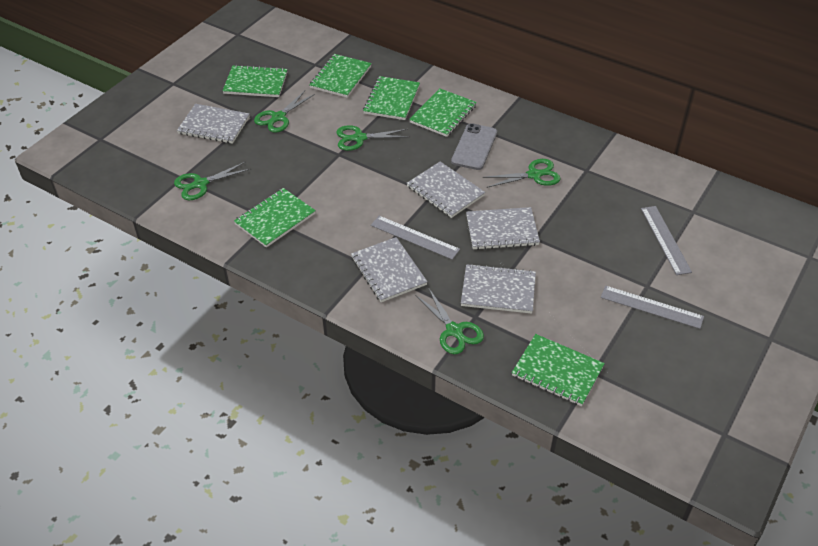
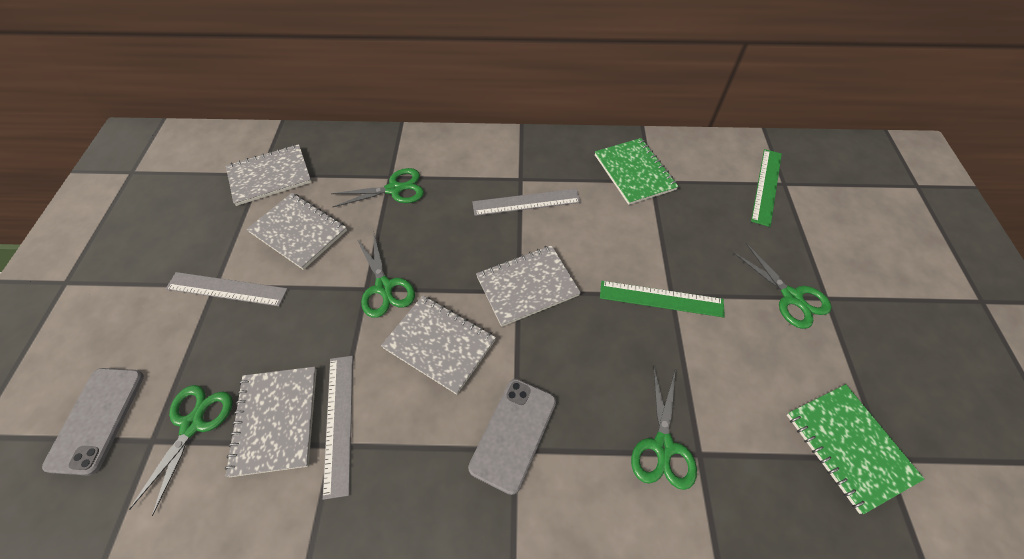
green notebook: 6 -> 2
green ruler: 0 -> 2
grey phone: 1 -> 2

